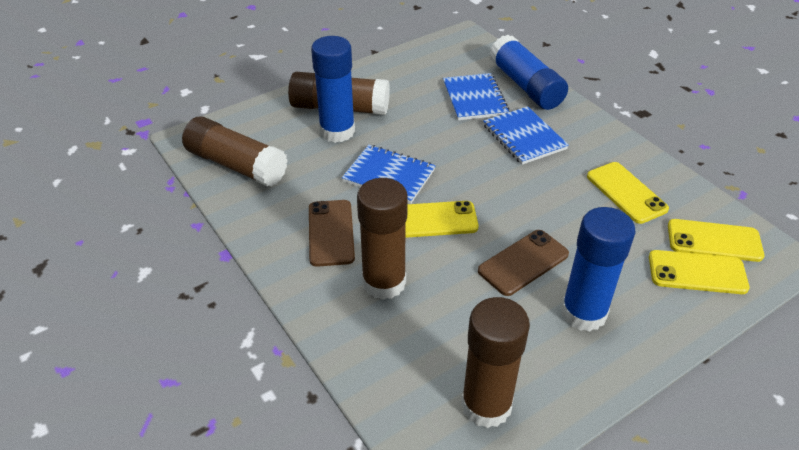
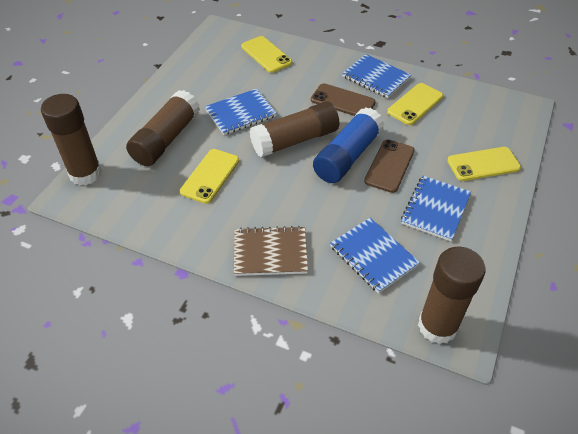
blue glue stick: 3 -> 1
blue notebook: 3 -> 4
brown notebook: 0 -> 1

